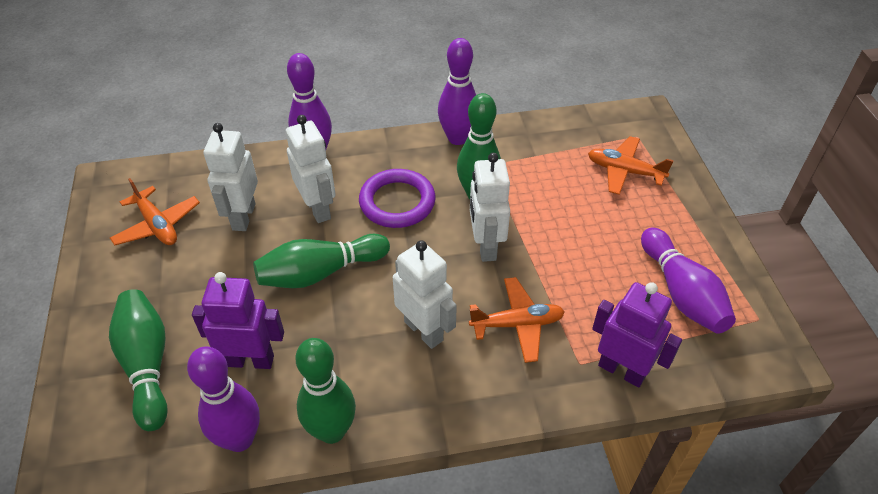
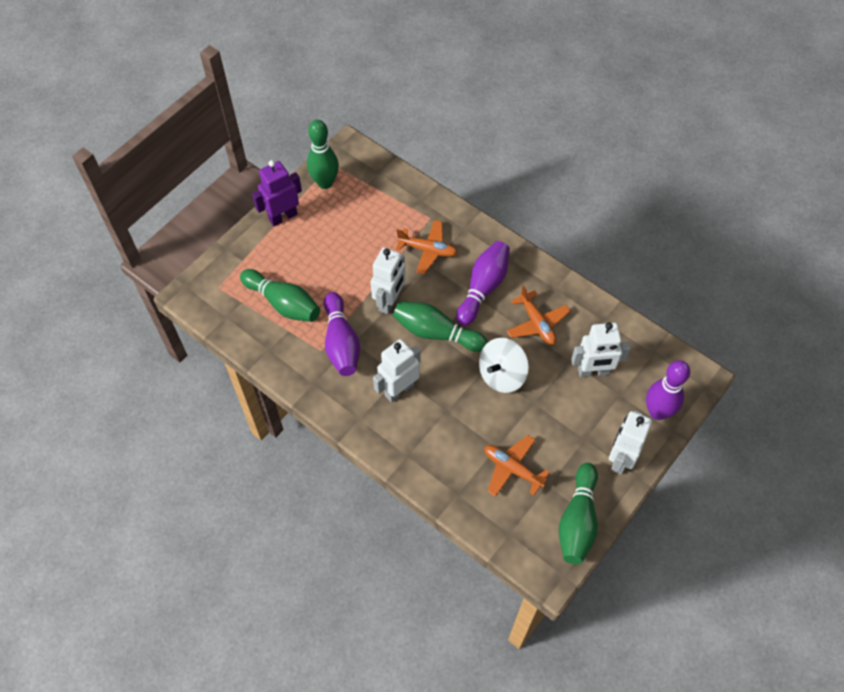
purple bowling pin: 4 -> 3
purple ring: 1 -> 0
purple robot: 2 -> 1
white spinning top: 0 -> 1

